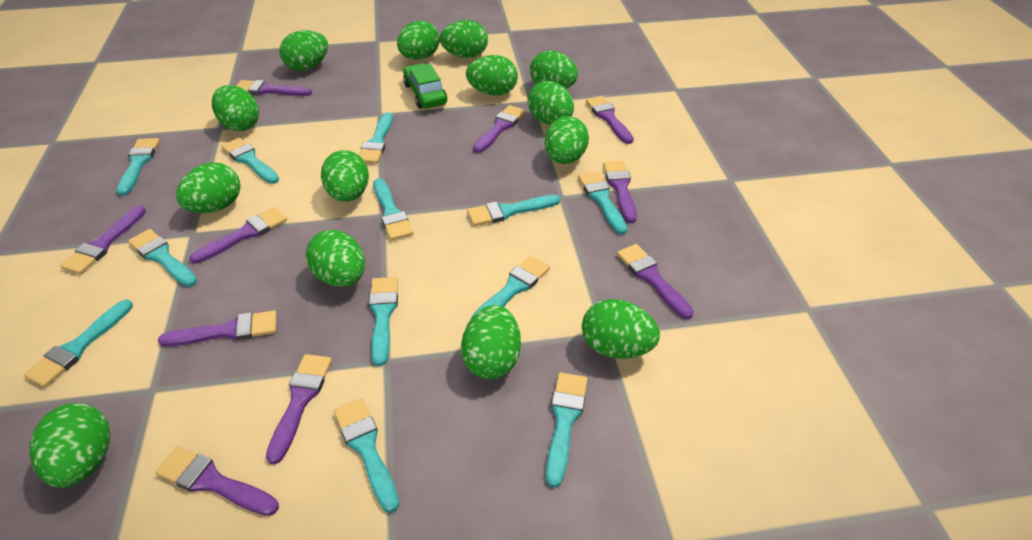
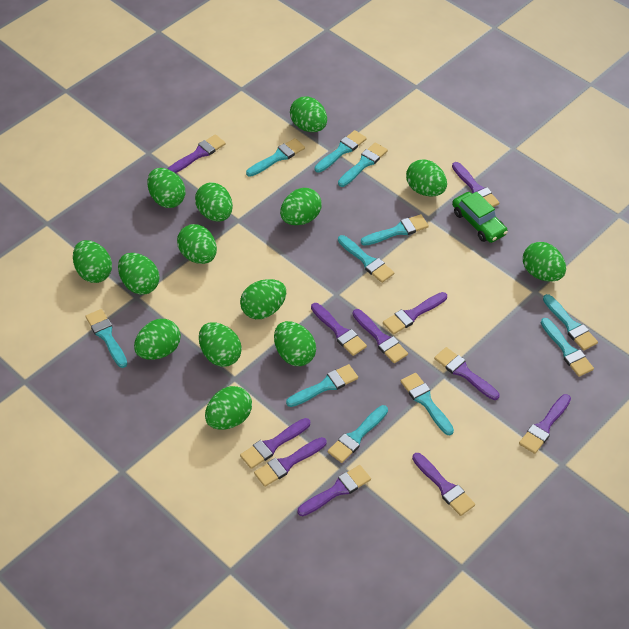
purple brush: 10 -> 11
turquoise brush: 12 -> 11

